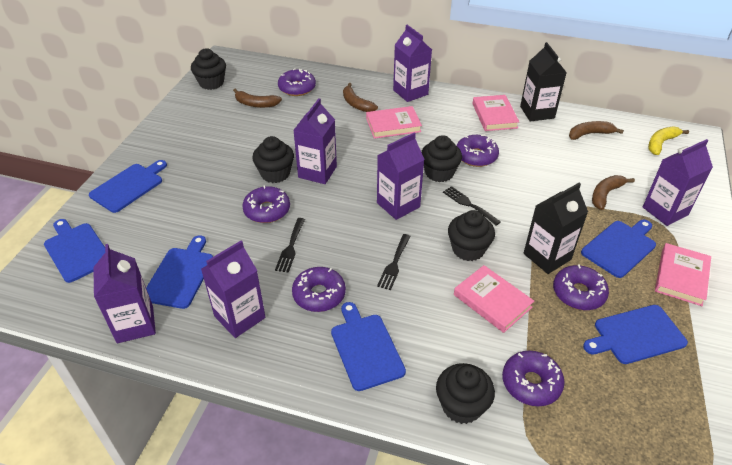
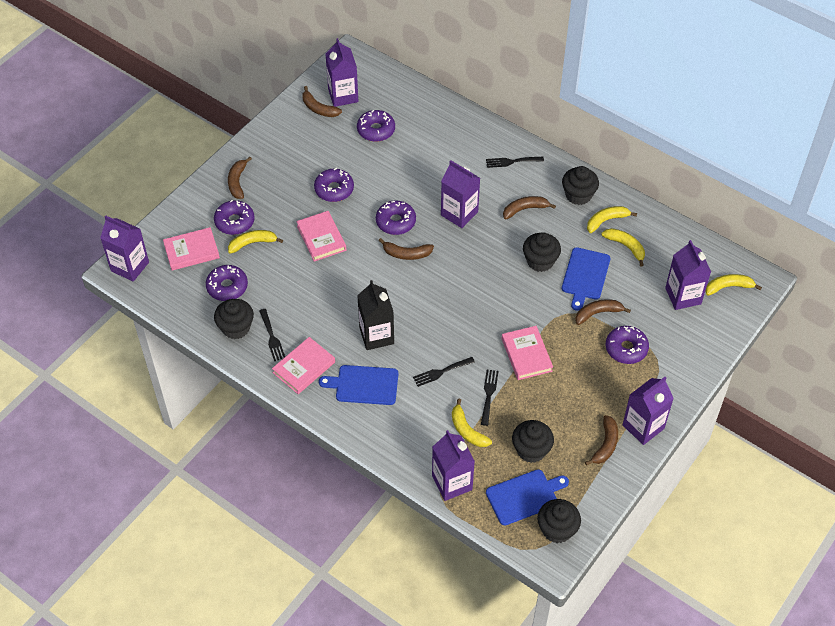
black carton: 2 -> 1
black fork: 3 -> 4
blue cutting board: 6 -> 3
brown banana: 4 -> 6
yellow banana: 1 -> 5

